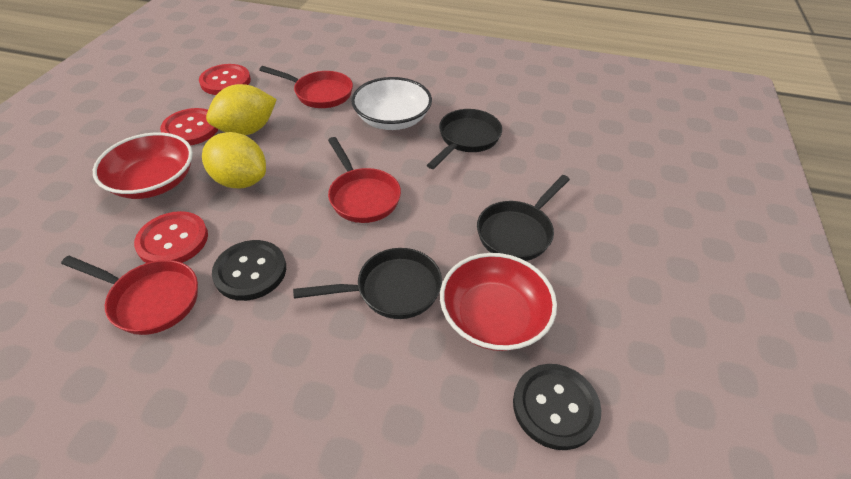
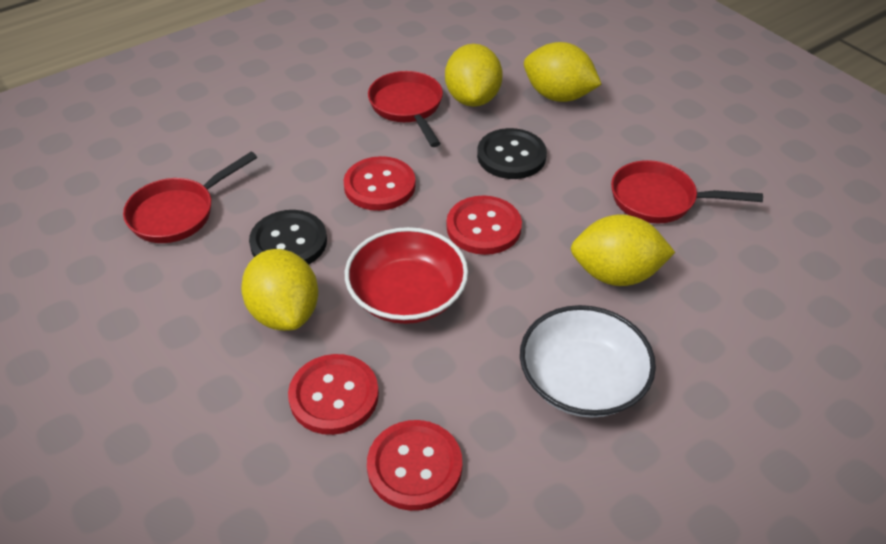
black pan: 3 -> 0
red bowl: 2 -> 1
red button: 3 -> 4
yellow lemon: 2 -> 4

